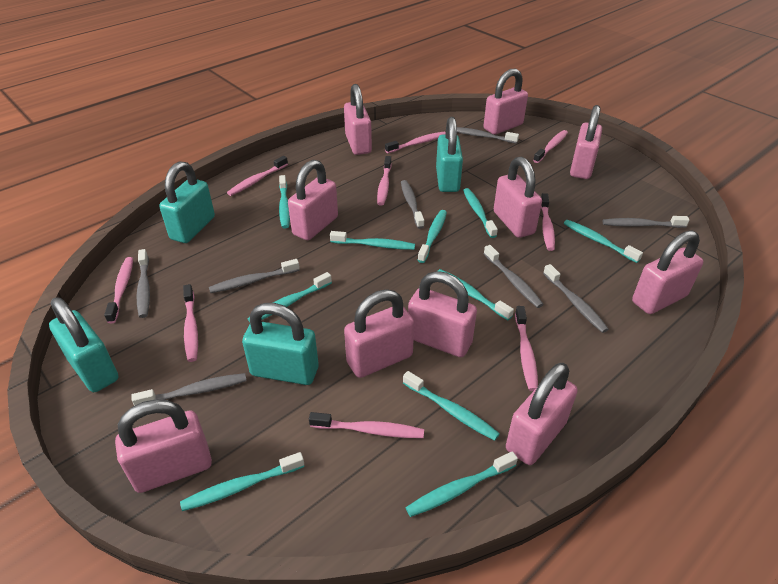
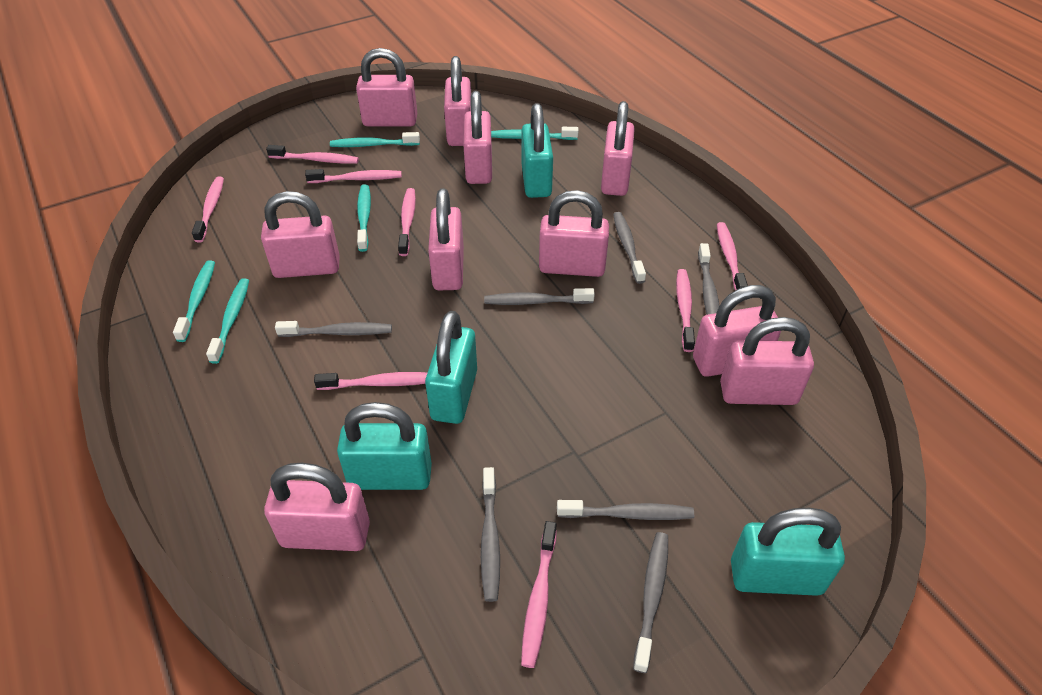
grey toothbrush: 8 -> 7
pink toothbrush: 9 -> 8
turquoise toothbrush: 10 -> 5

